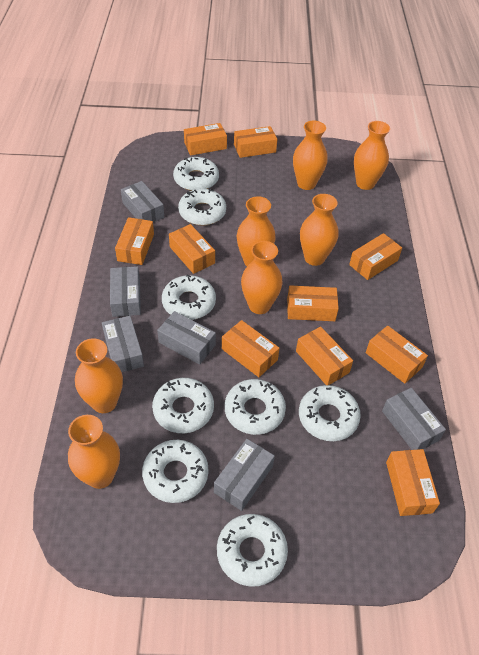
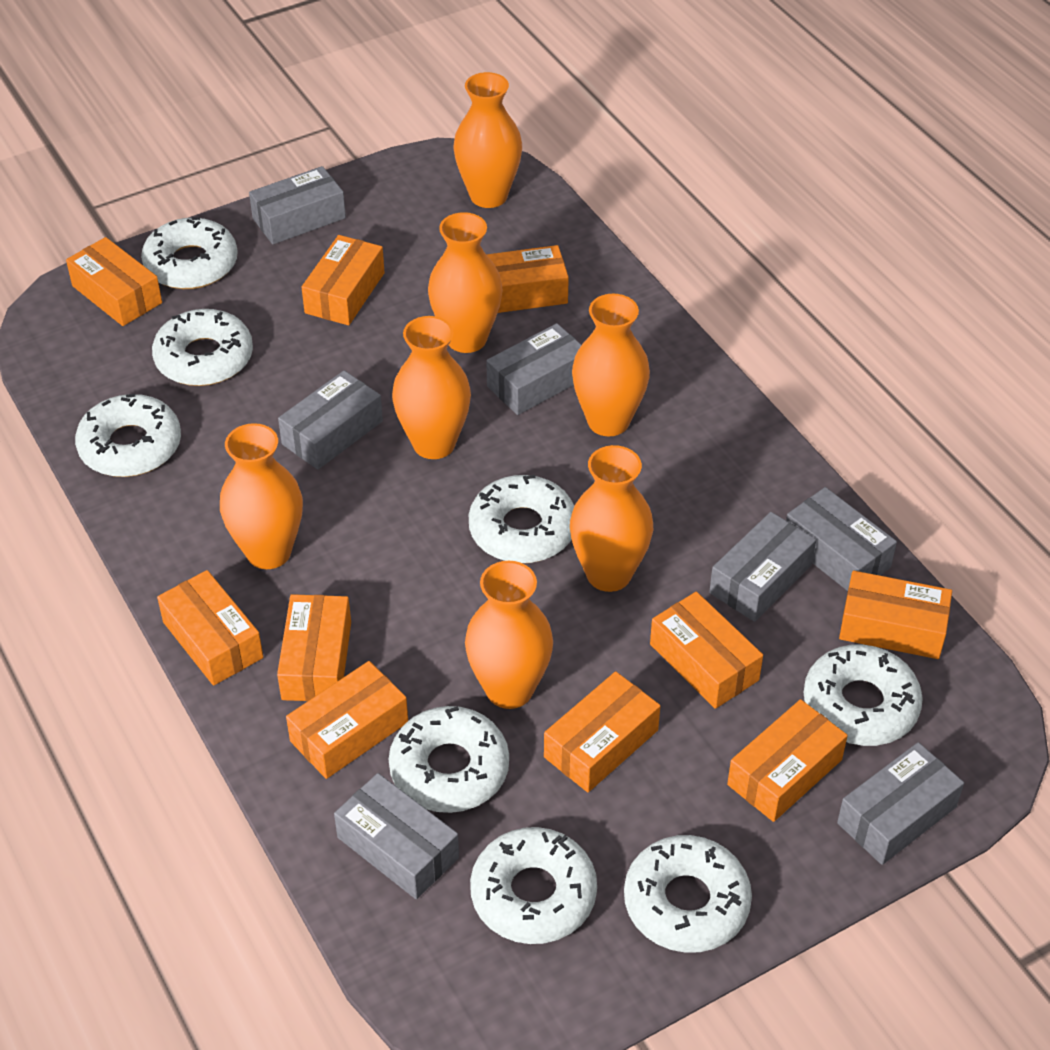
grey box: 6 -> 7

